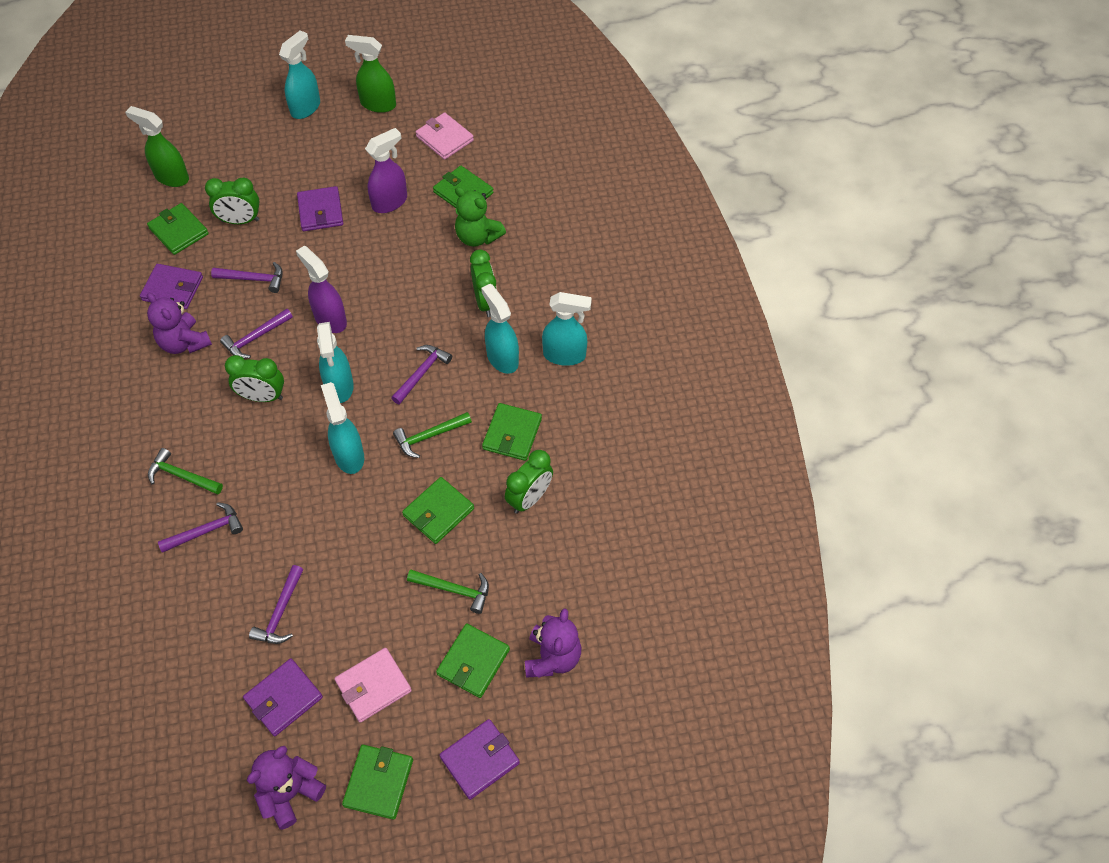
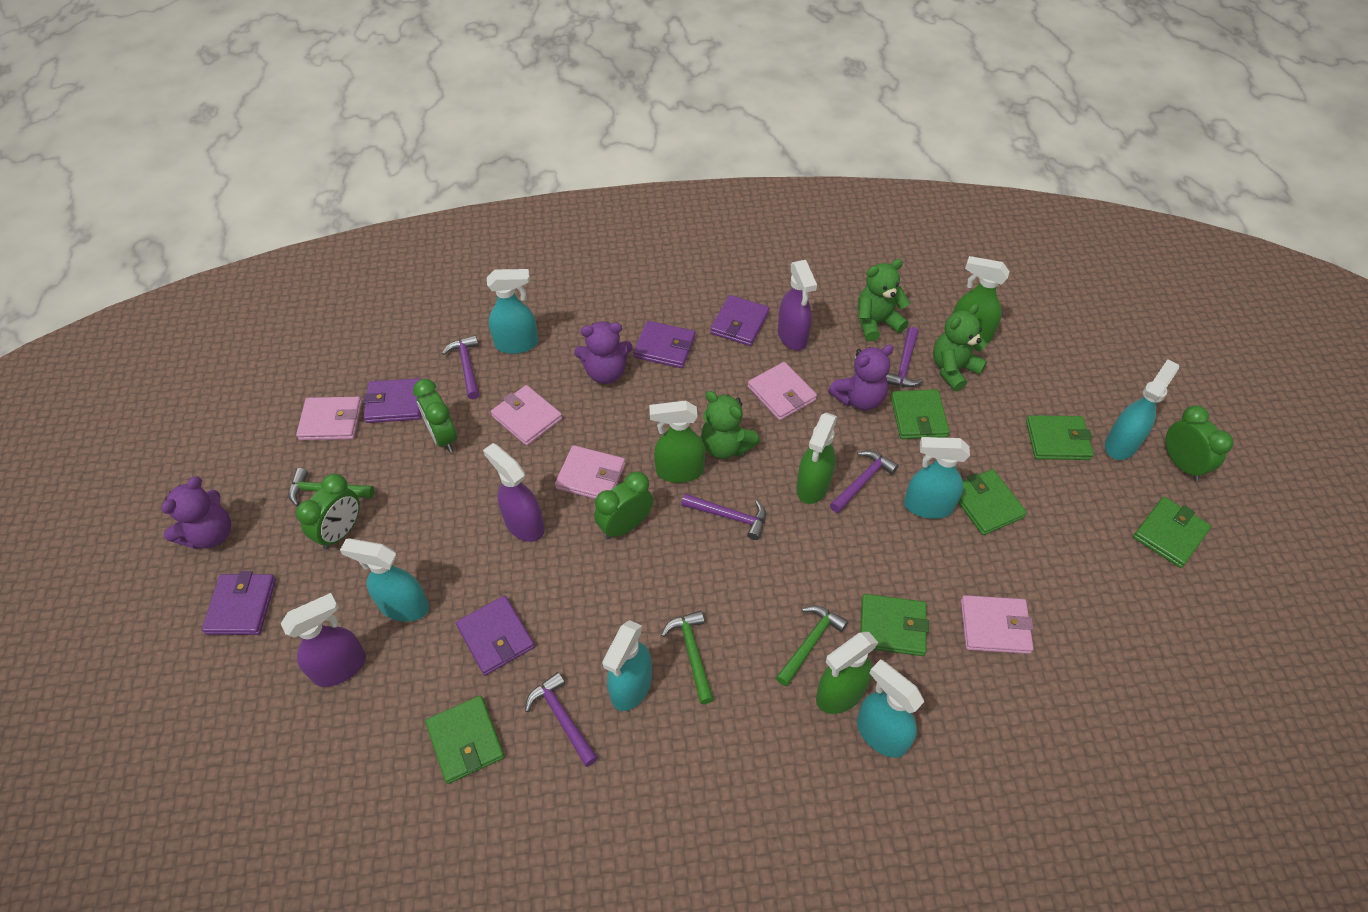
green spray bottle: 2 -> 4
green teddy bear: 1 -> 3
pink wallet: 2 -> 5
purple spray bottle: 2 -> 3
purple wallet: 4 -> 5
turquoise spray bottle: 5 -> 6

